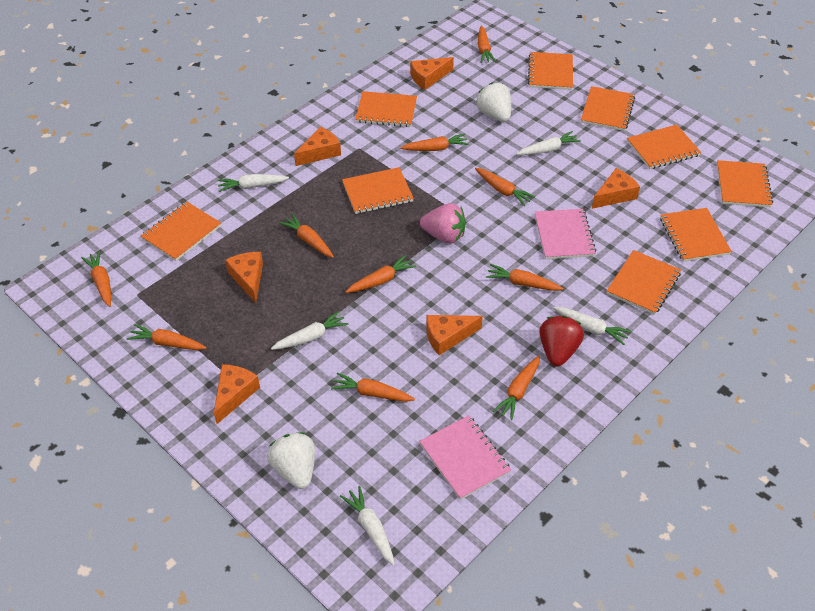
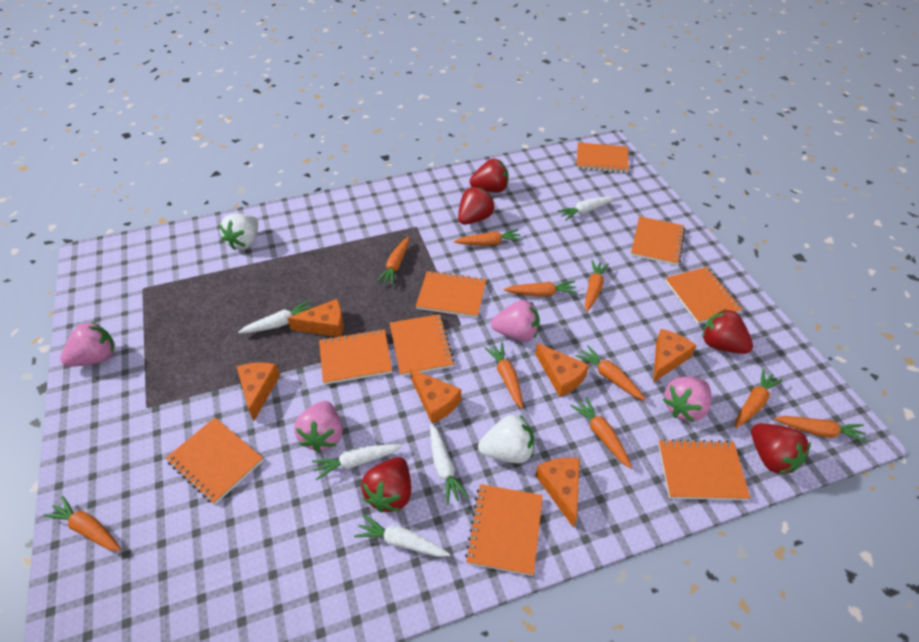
pink notebook: 2 -> 0
pink strawberry: 1 -> 4
red strawberry: 1 -> 5

